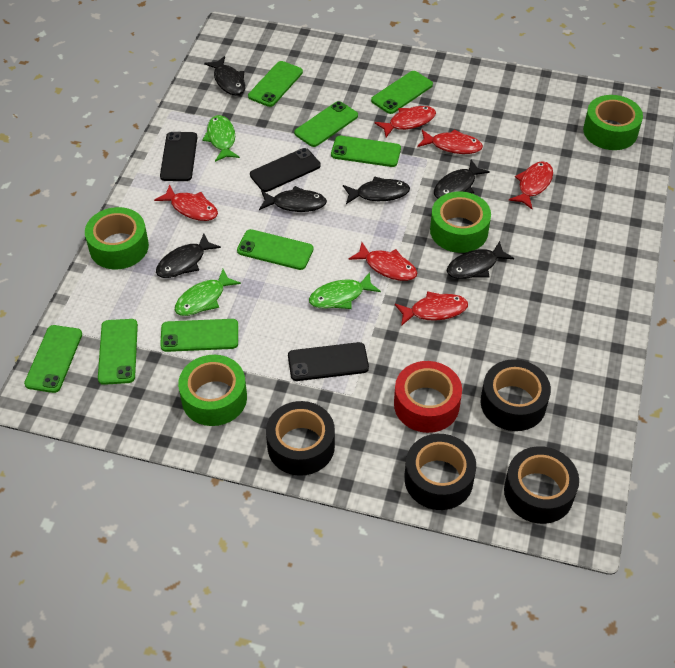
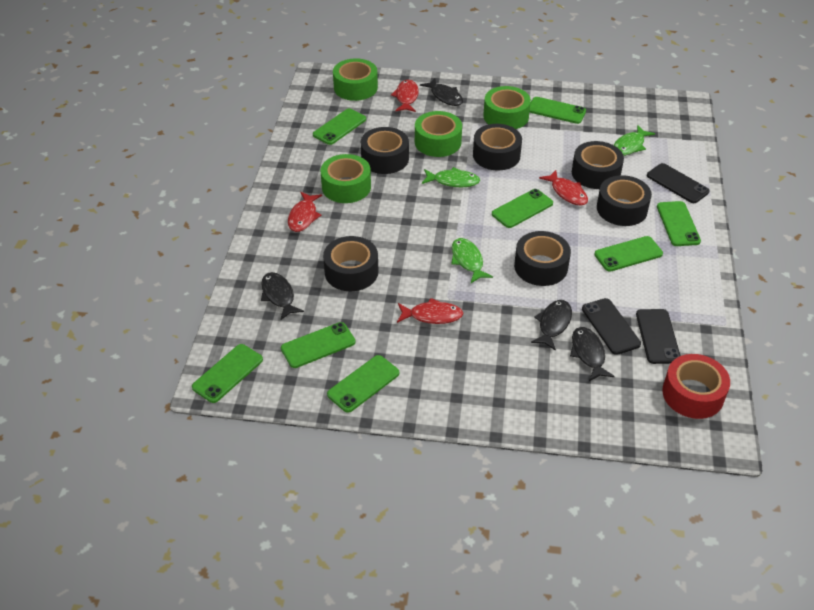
black fish: 6 -> 4
black tape: 4 -> 6
red fish: 6 -> 4

